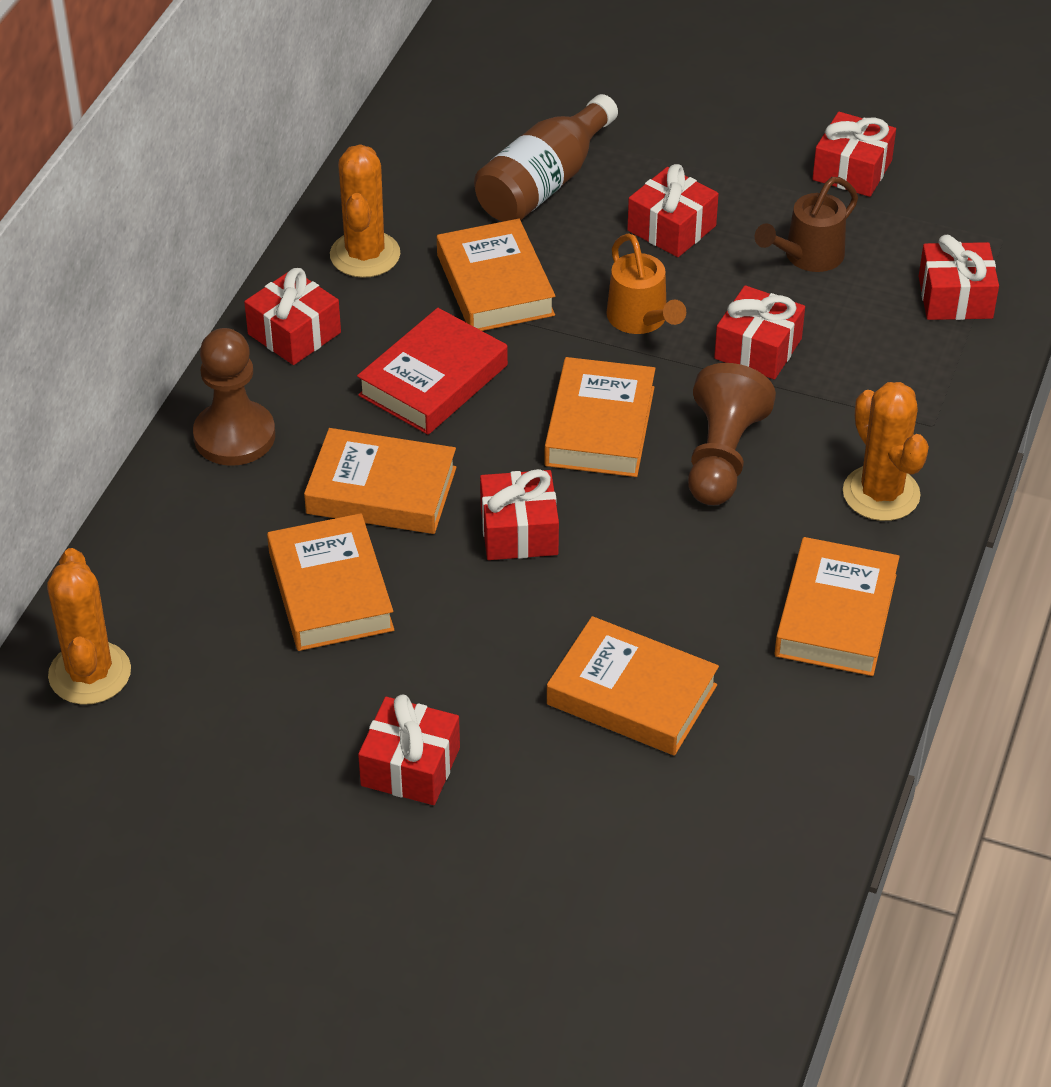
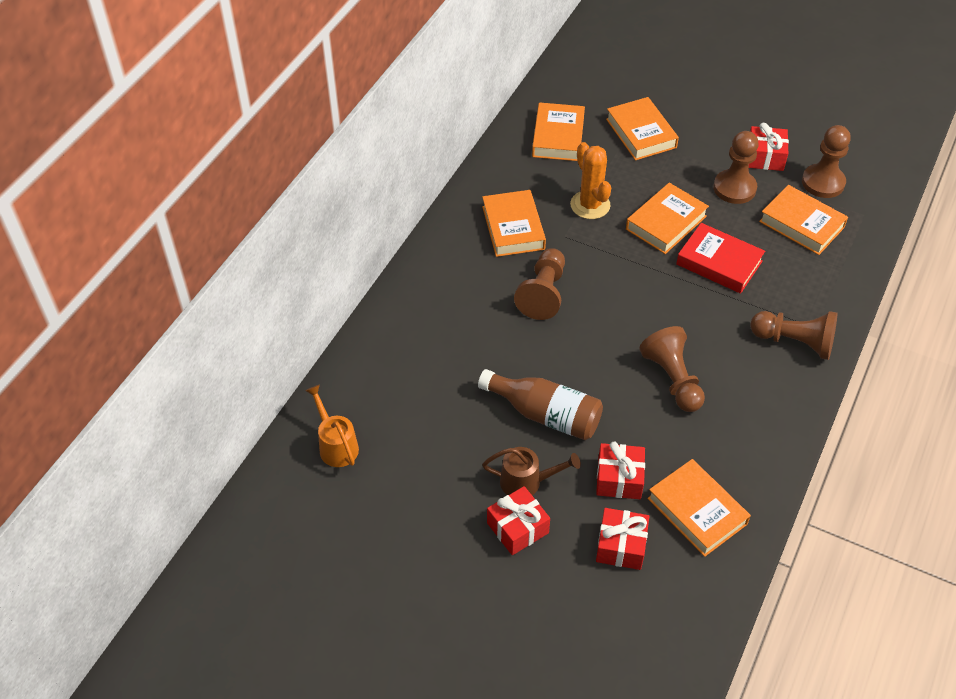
brown pawn: 2 -> 5
orange cactus: 3 -> 1
red gift: 7 -> 4

